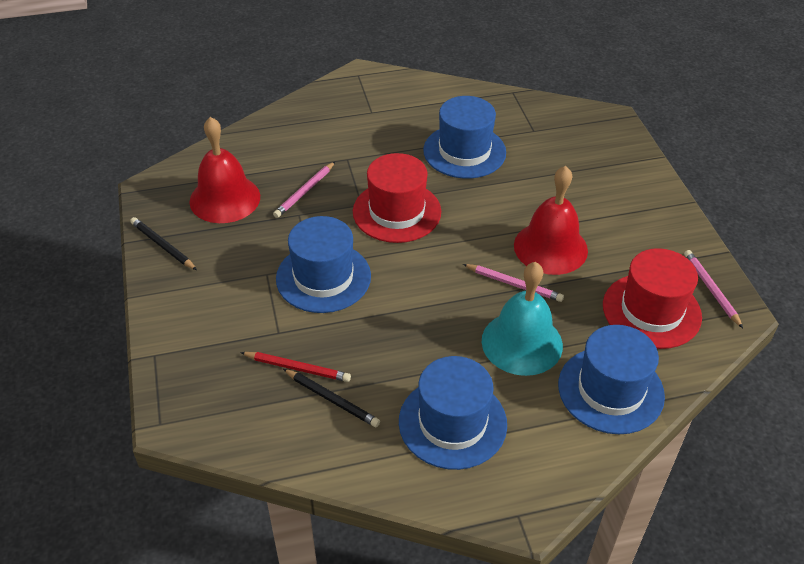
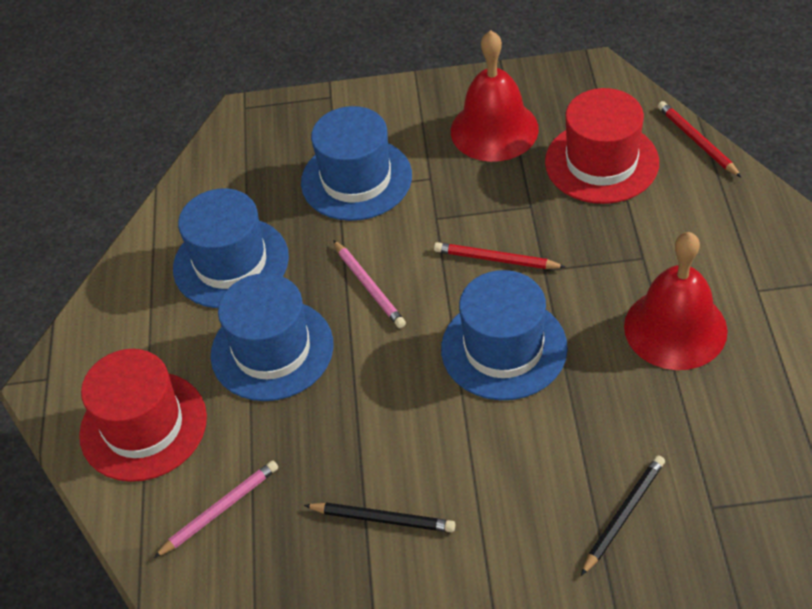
pink pencil: 3 -> 2
red pencil: 1 -> 2
turquoise bell: 1 -> 0

